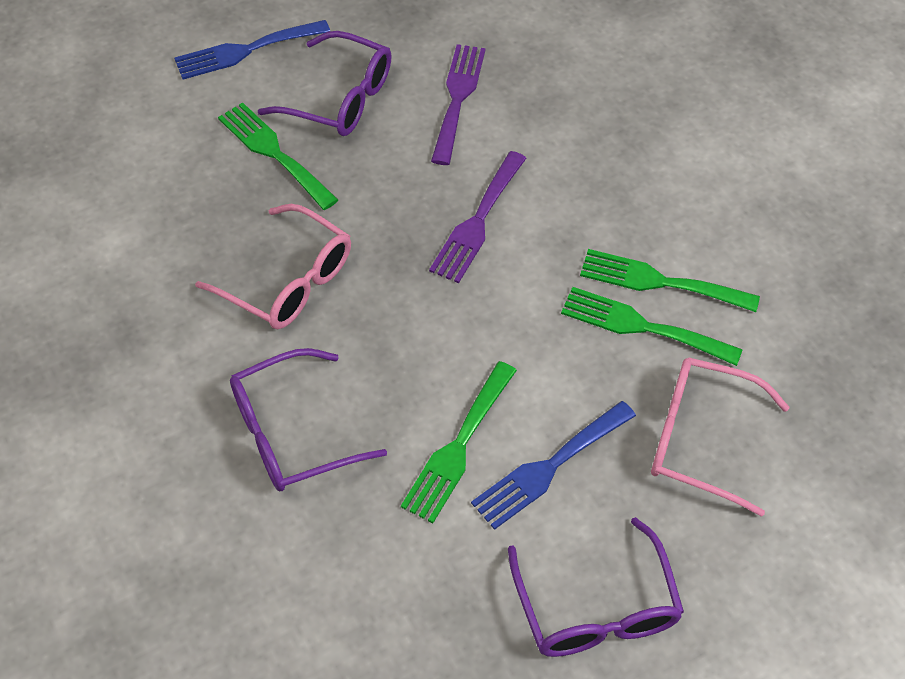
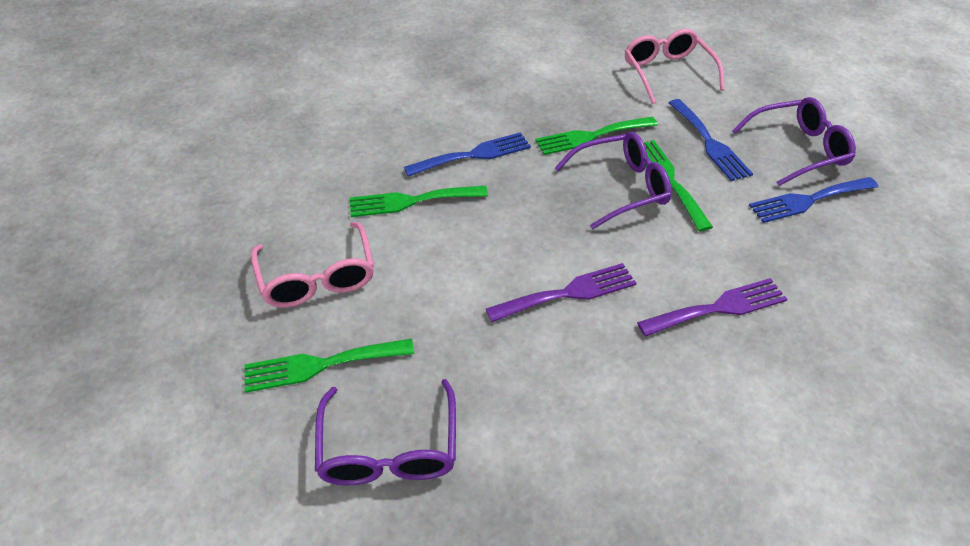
blue fork: 2 -> 3

